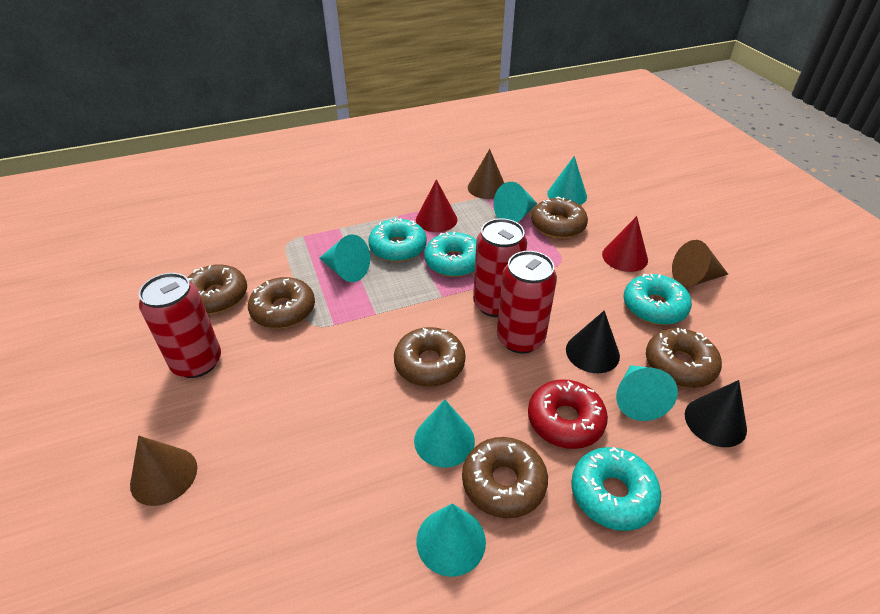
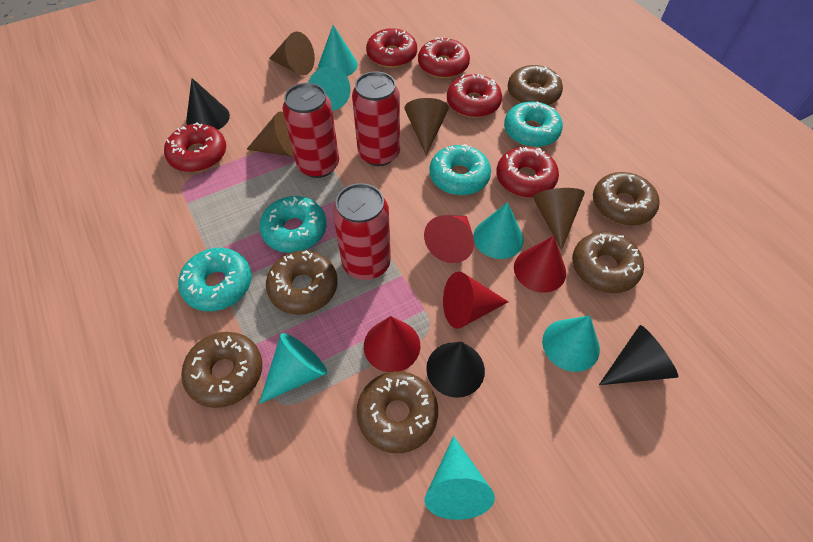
black cone: 2 -> 3
brown cone: 3 -> 4
red cone: 2 -> 4
red donut: 1 -> 5

